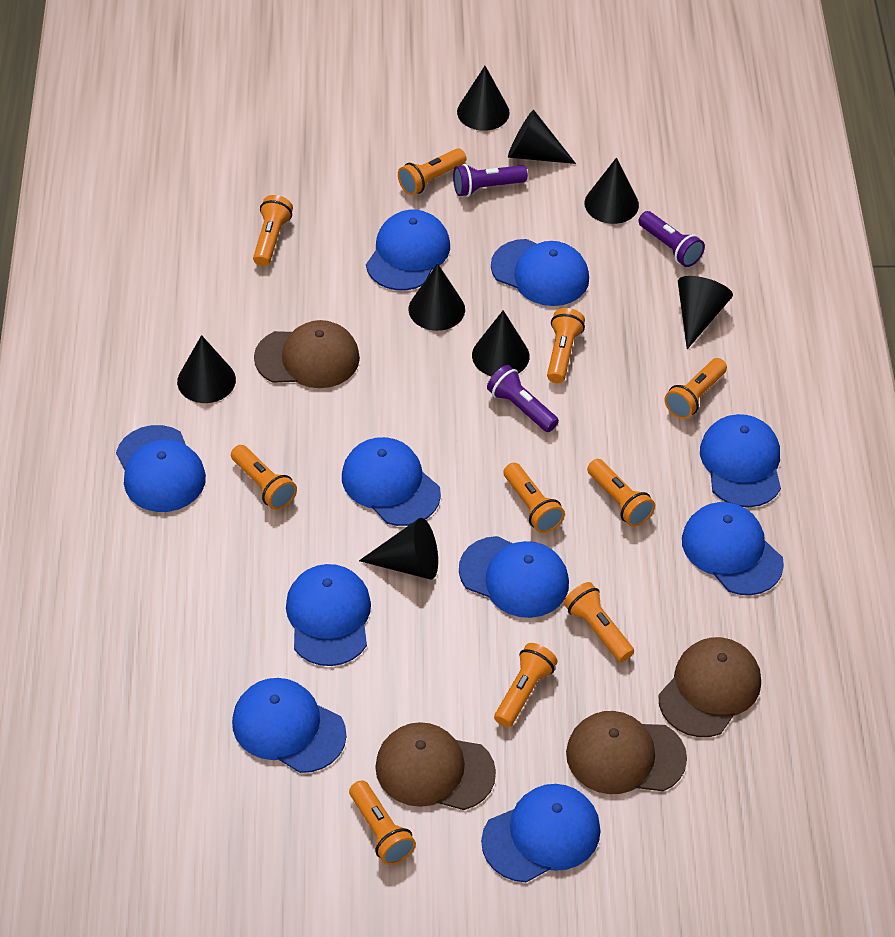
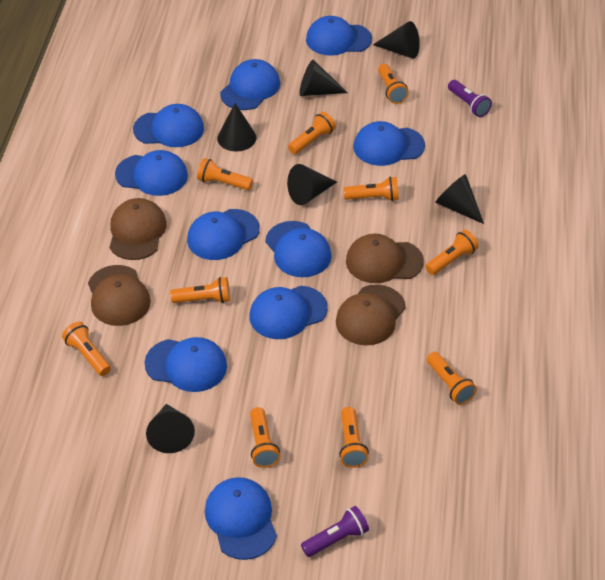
black cone: 8 -> 6
purple flashlight: 3 -> 2

